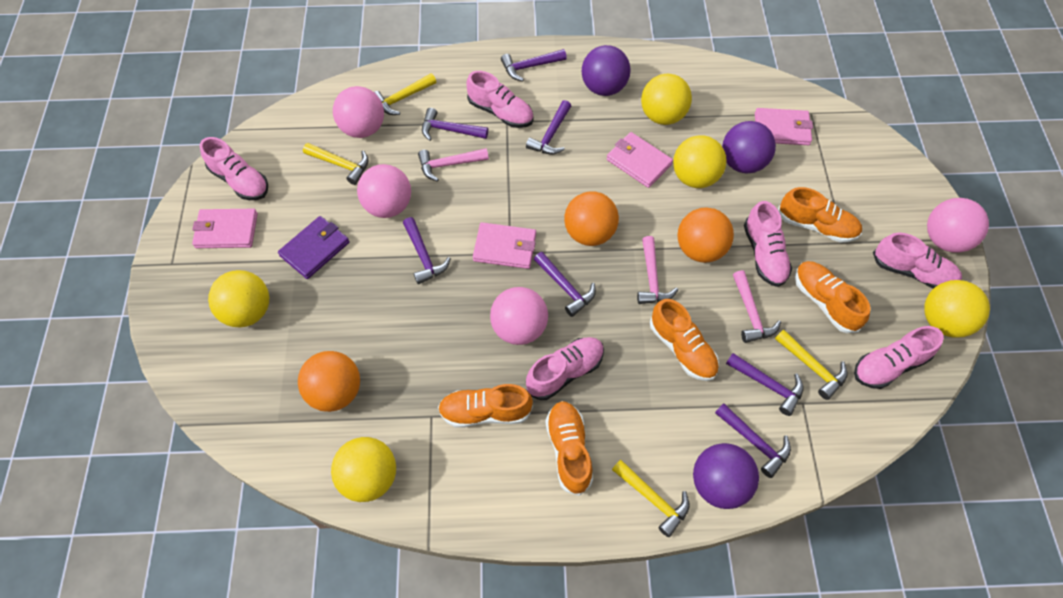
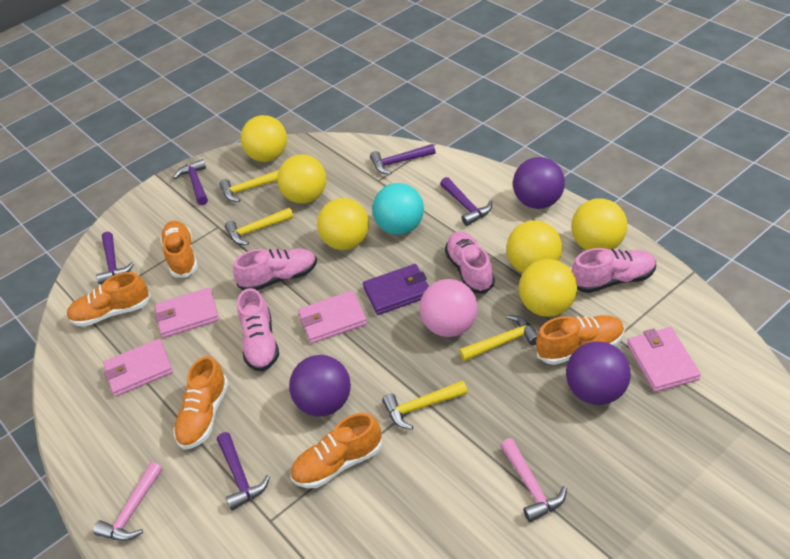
orange ball: 3 -> 0
pink ball: 4 -> 1
pink hammer: 3 -> 2
pink shoe: 6 -> 4
purple hammer: 7 -> 5
turquoise ball: 0 -> 1
yellow ball: 5 -> 6

